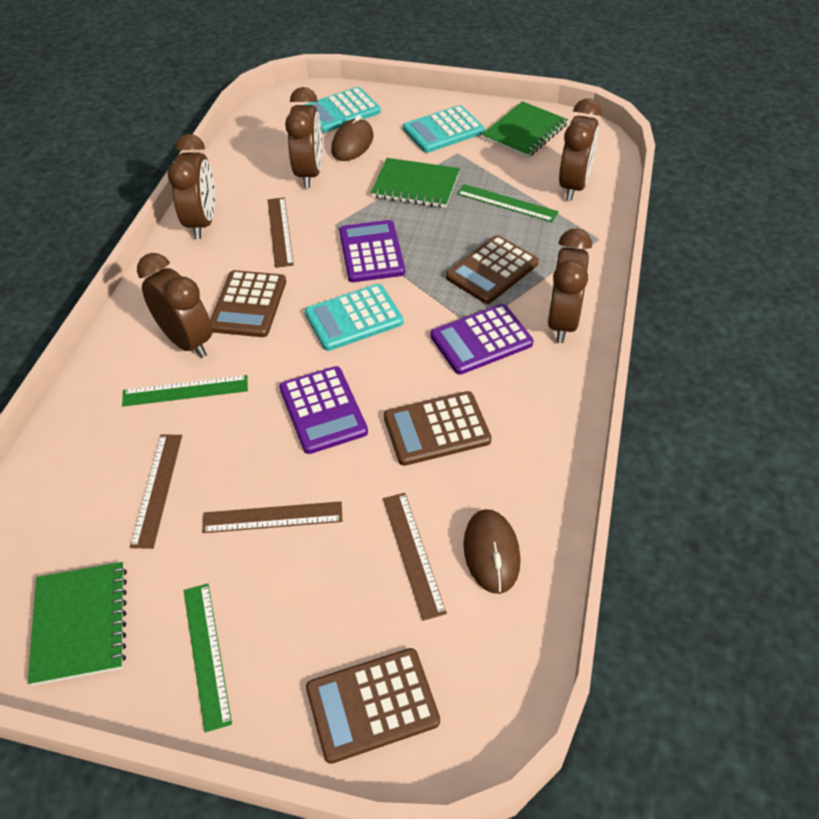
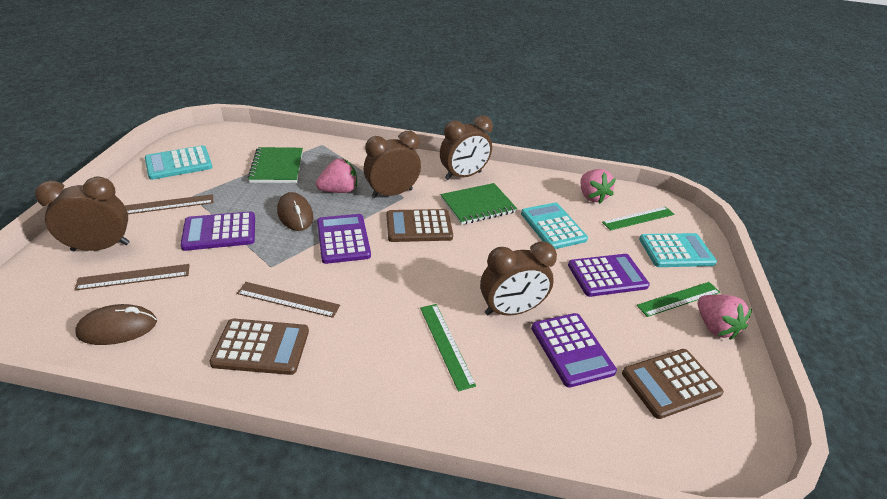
brown calculator: 4 -> 3
brown clock: 5 -> 4
brown ruler: 4 -> 3
green notebook: 3 -> 2
pink strawberry: 0 -> 3
purple calculator: 3 -> 4

